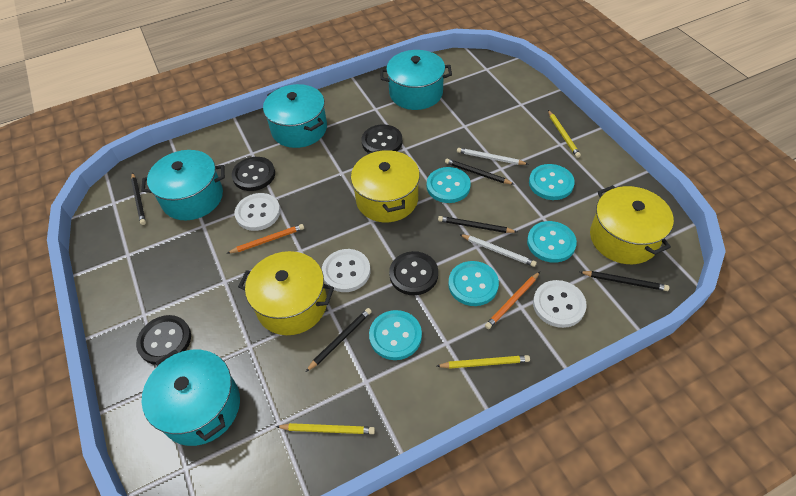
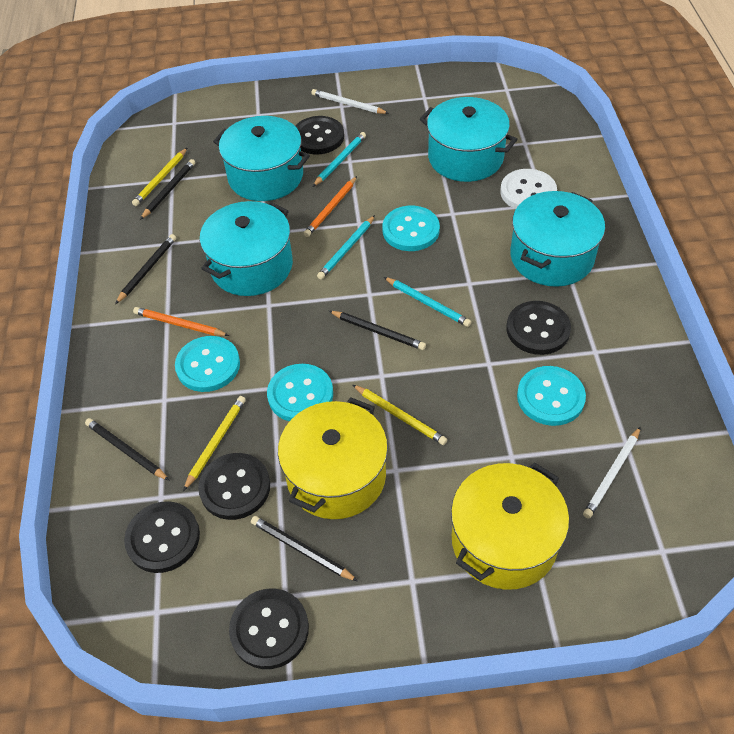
black button: 4 -> 5
turquoise button: 5 -> 4
turquoise pencil: 0 -> 3
white button: 3 -> 1
yellow pot: 3 -> 2

